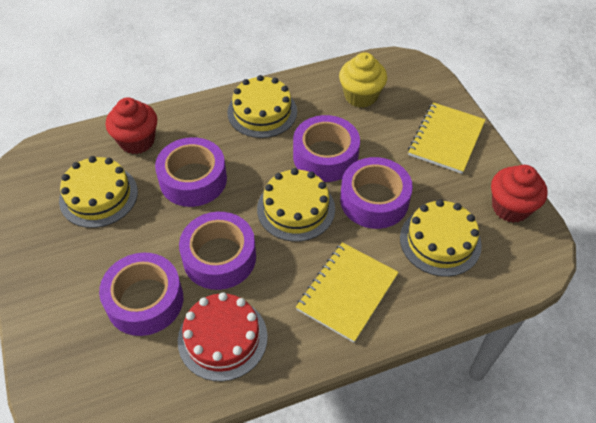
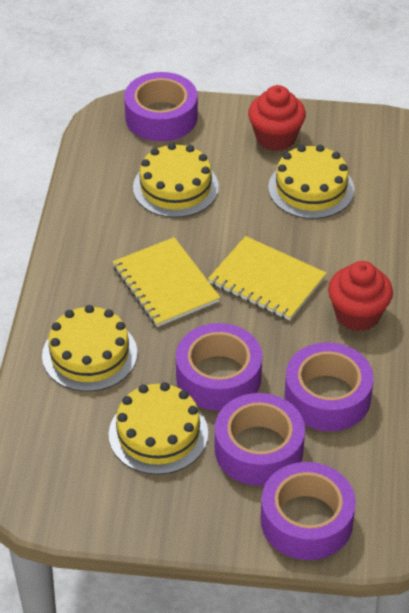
red cake: 1 -> 0
yellow cupcake: 1 -> 0

